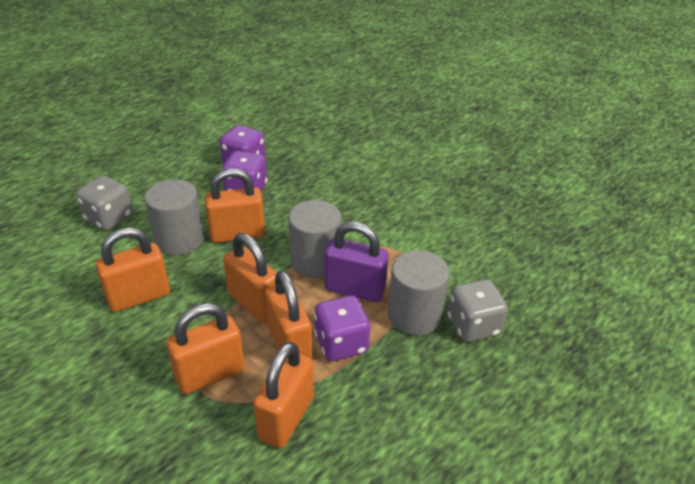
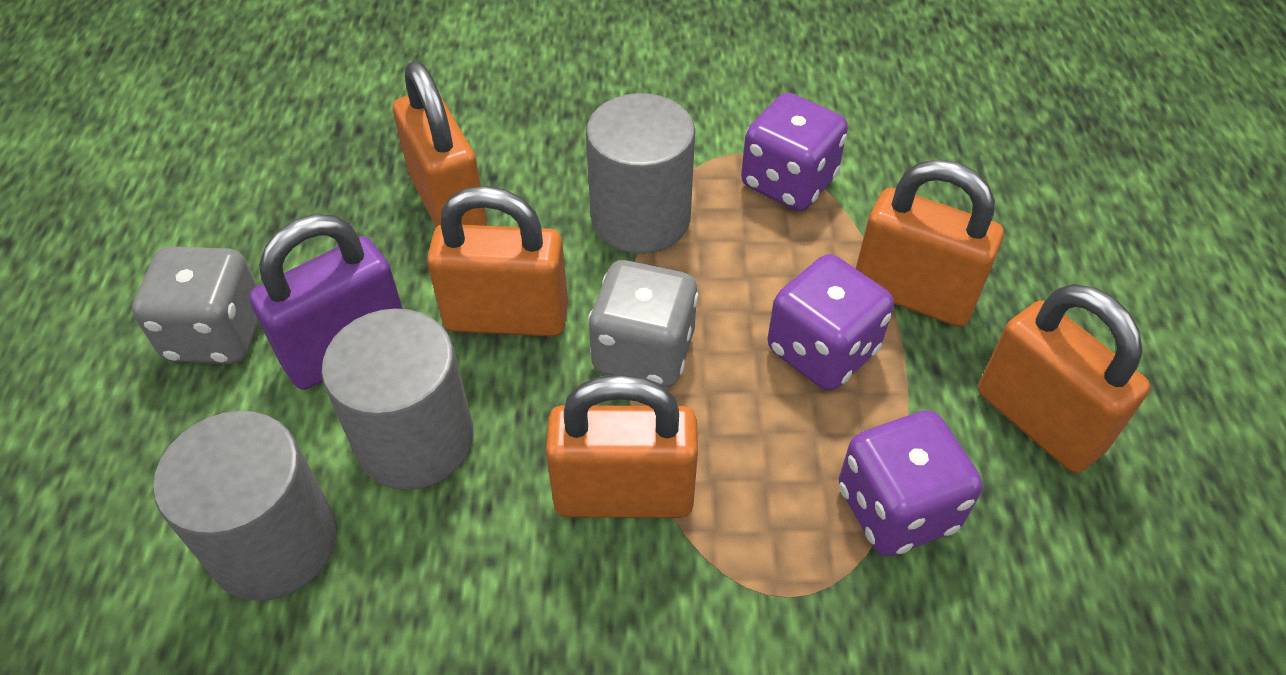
orange padlock: 6 -> 5

